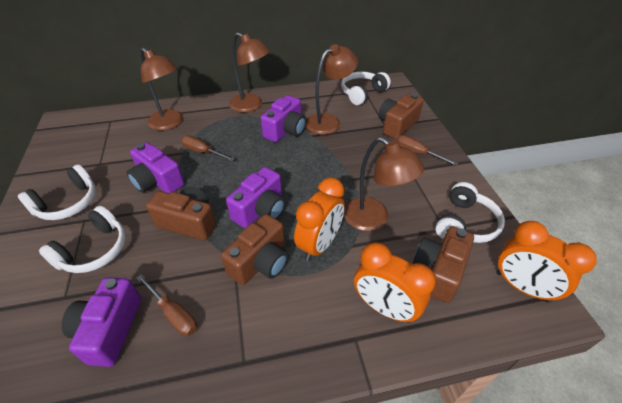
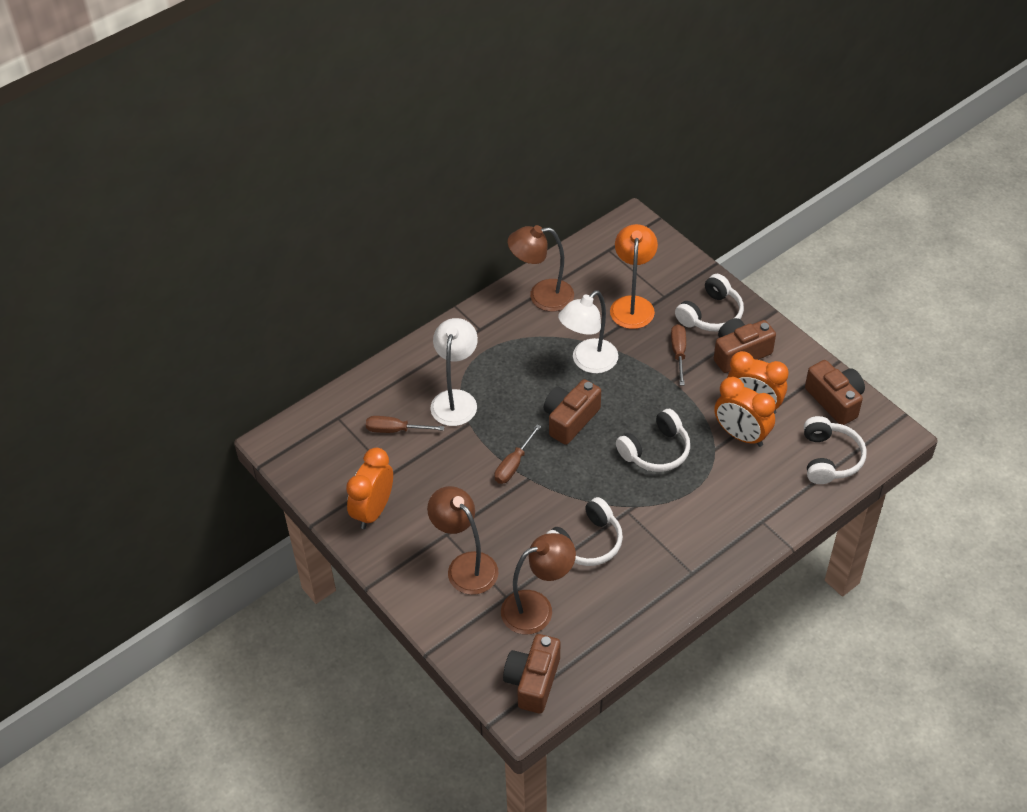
brown lamp: 4 -> 3
orange lamp: 0 -> 1
purple camera: 4 -> 0
white lamp: 0 -> 2

